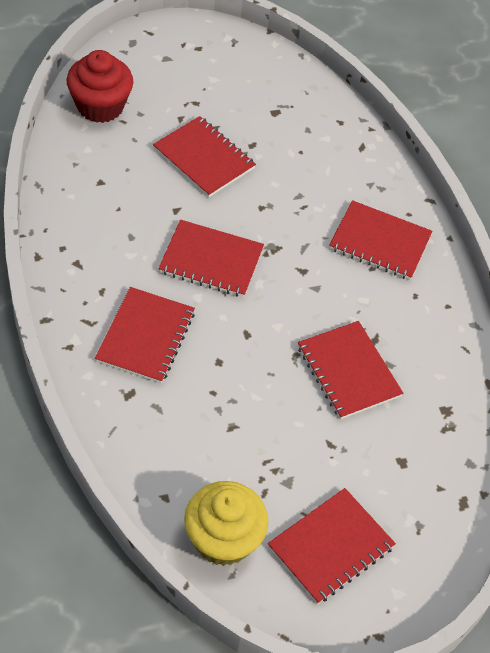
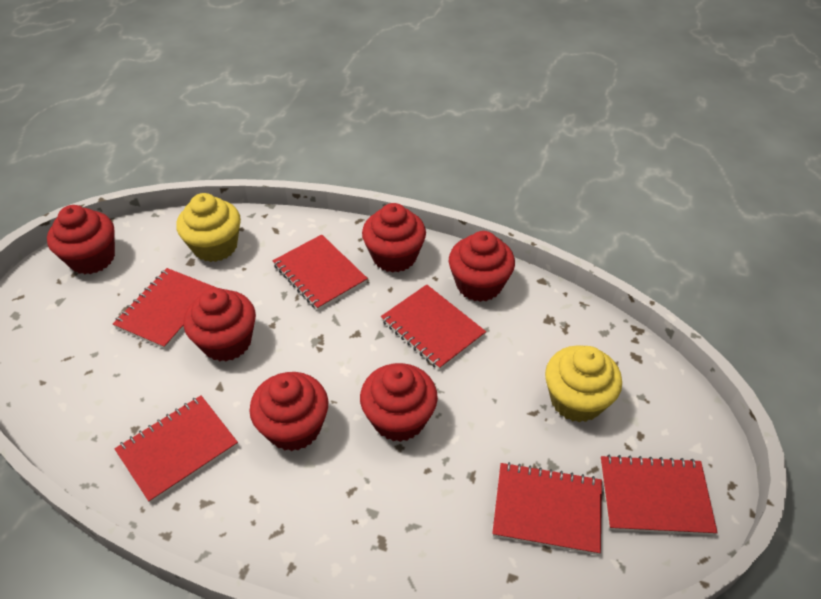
red cupcake: 1 -> 6
yellow cupcake: 1 -> 2

